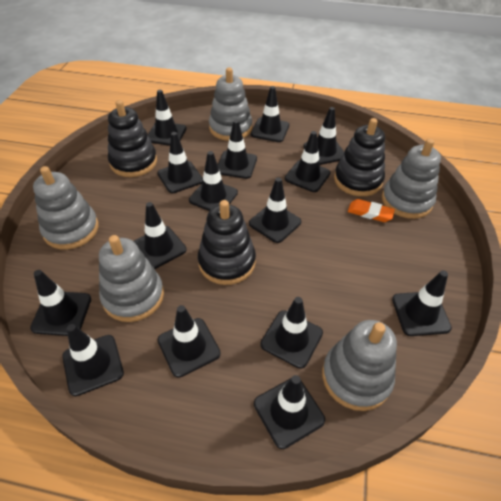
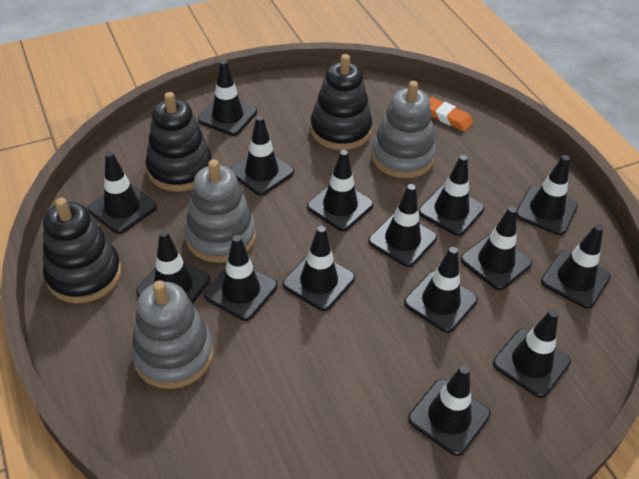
grey stacking toy: 5 -> 3

